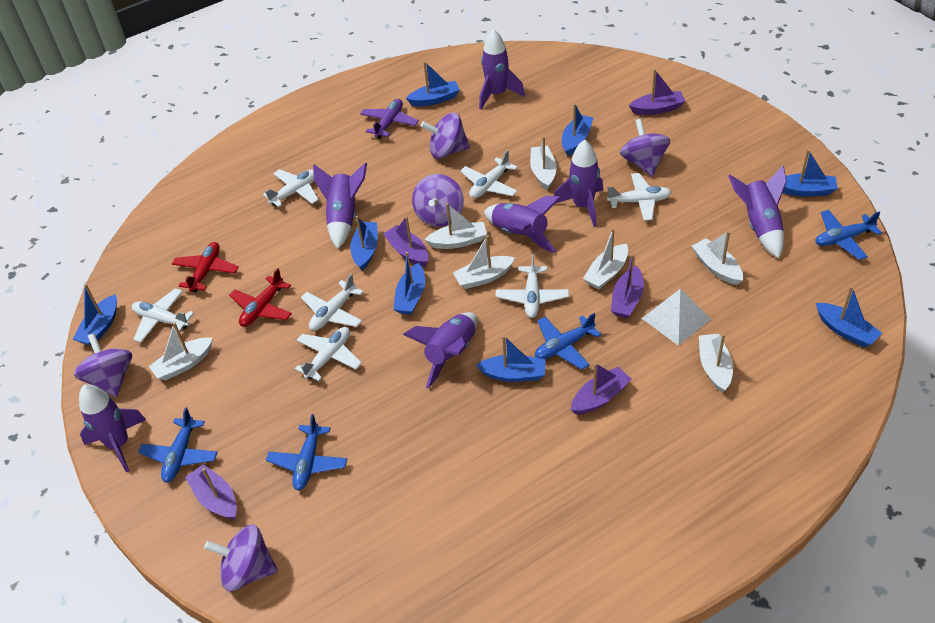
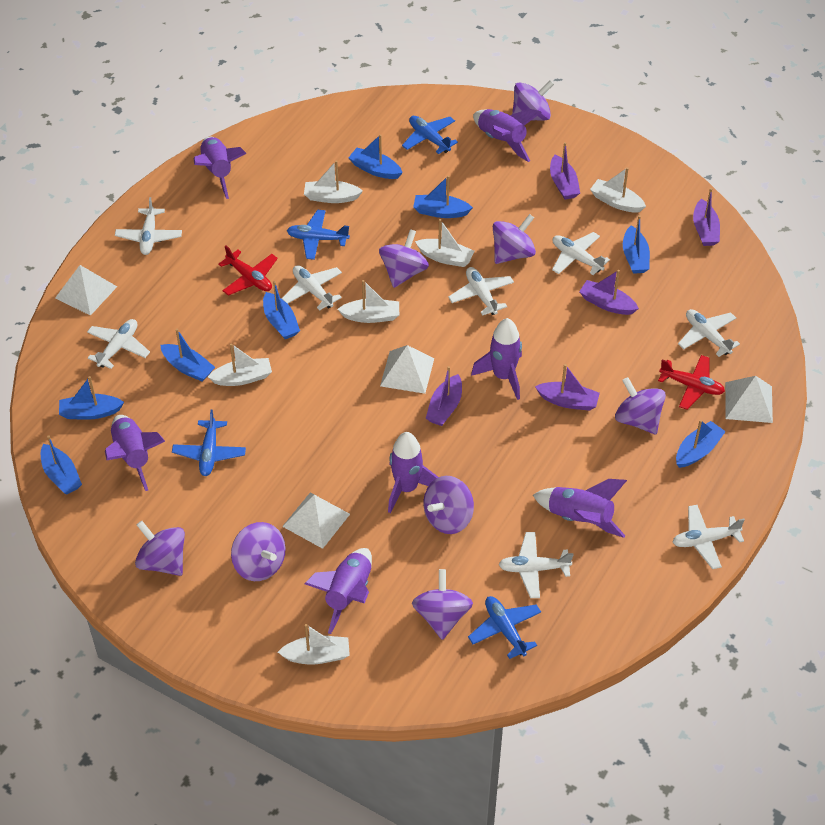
purple plane: 1 -> 0
purple spinning top: 5 -> 8
white boat: 7 -> 6
white plane: 7 -> 8
white pyramid: 1 -> 4

